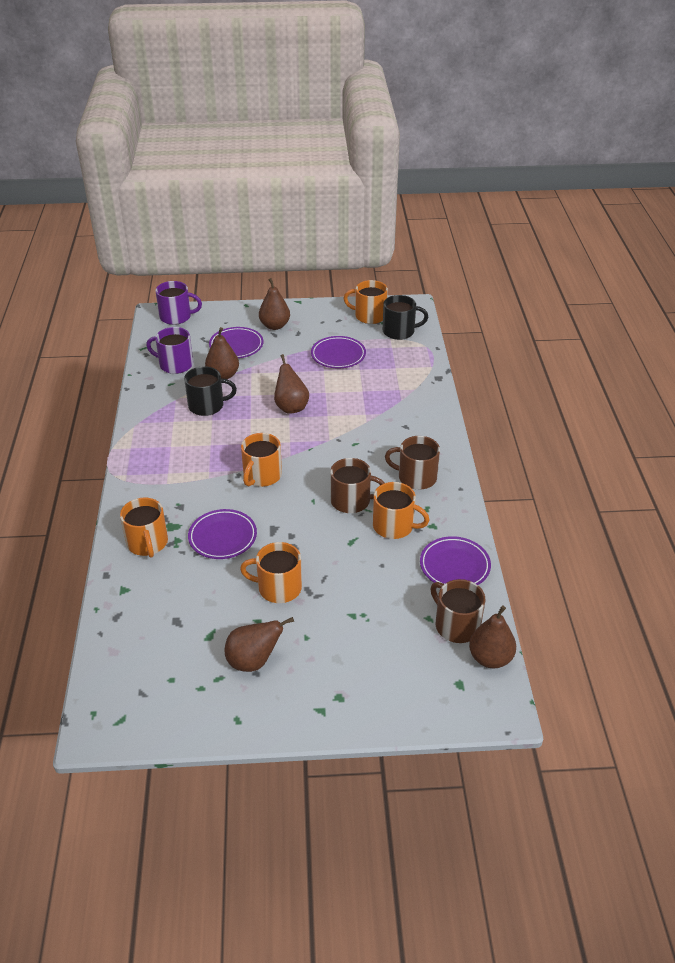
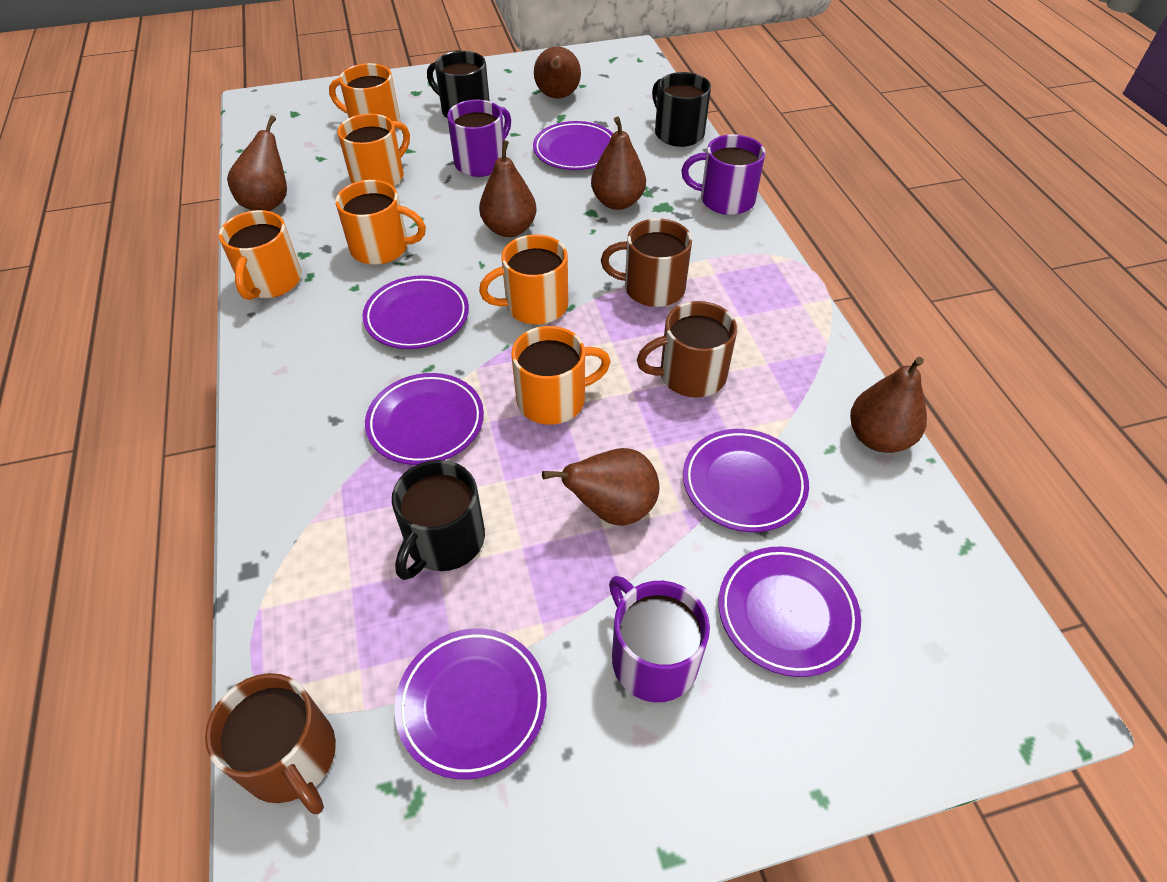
black mug: 2 -> 3
brown pear: 5 -> 6
orange mug: 5 -> 6
purple mug: 2 -> 3
purple plate: 4 -> 6

